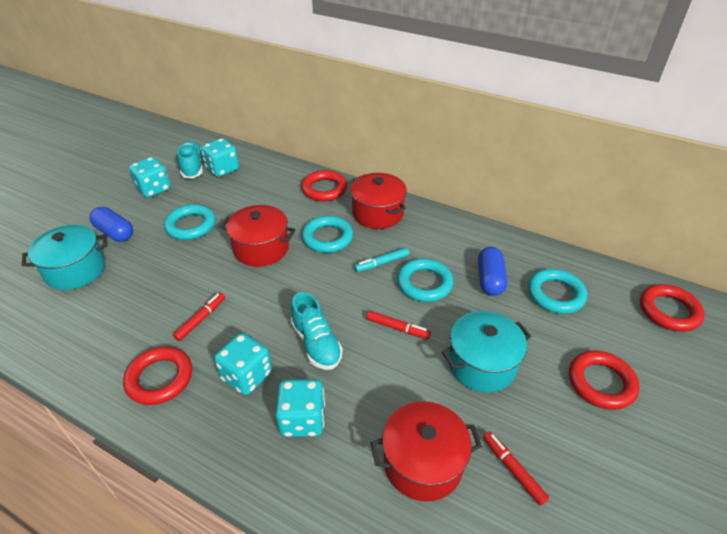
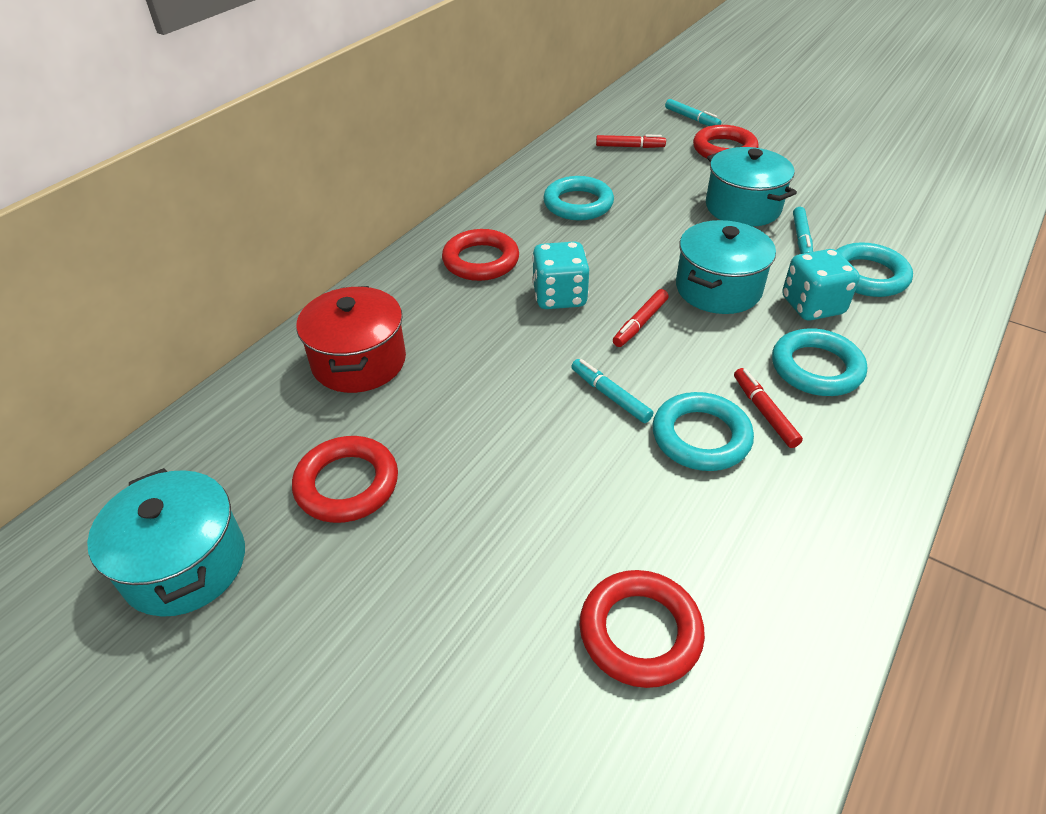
blue capsule: 2 -> 0
red pot: 3 -> 1
turquoise dice: 4 -> 2
turquoise marker: 1 -> 3
turquoise pot: 2 -> 3
turquoise shoe: 2 -> 0

